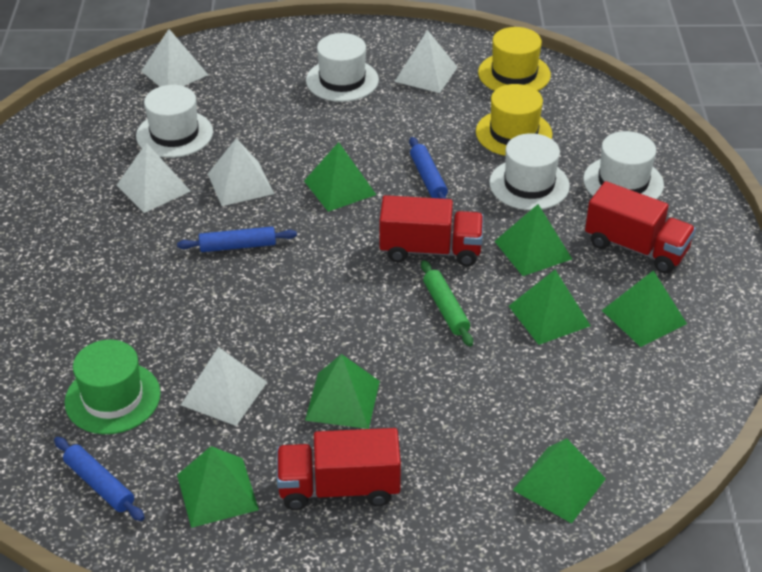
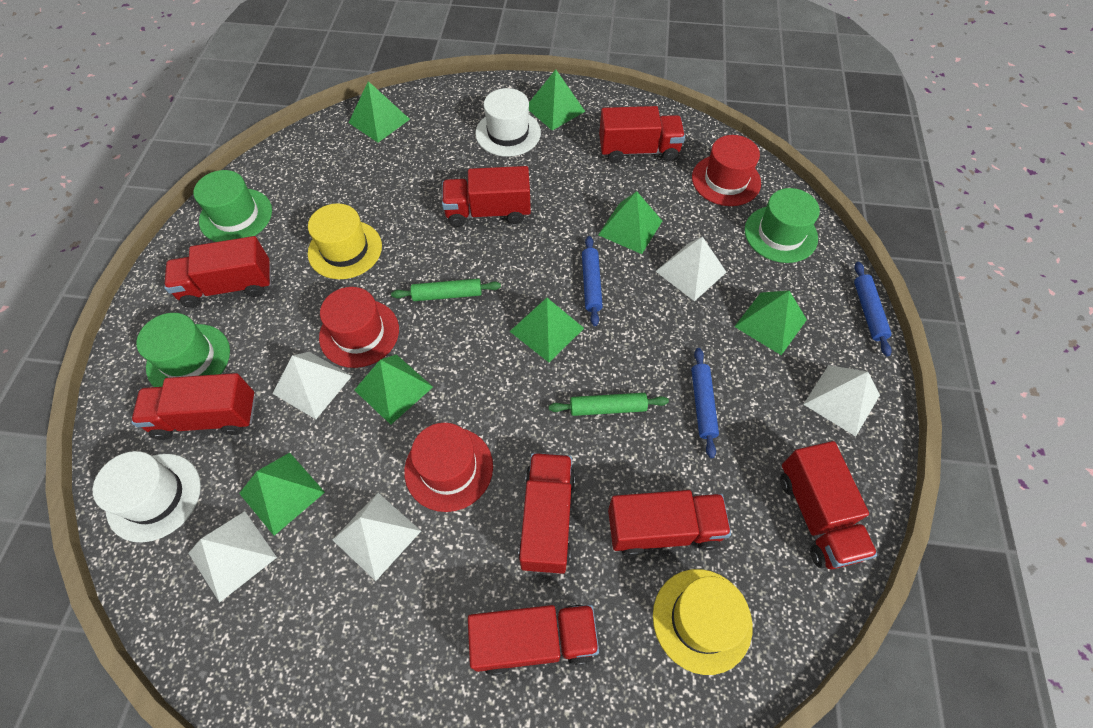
green hat: 1 -> 3
green rolling pin: 1 -> 2
red hat: 0 -> 3
red truck: 3 -> 8
white hat: 4 -> 2

